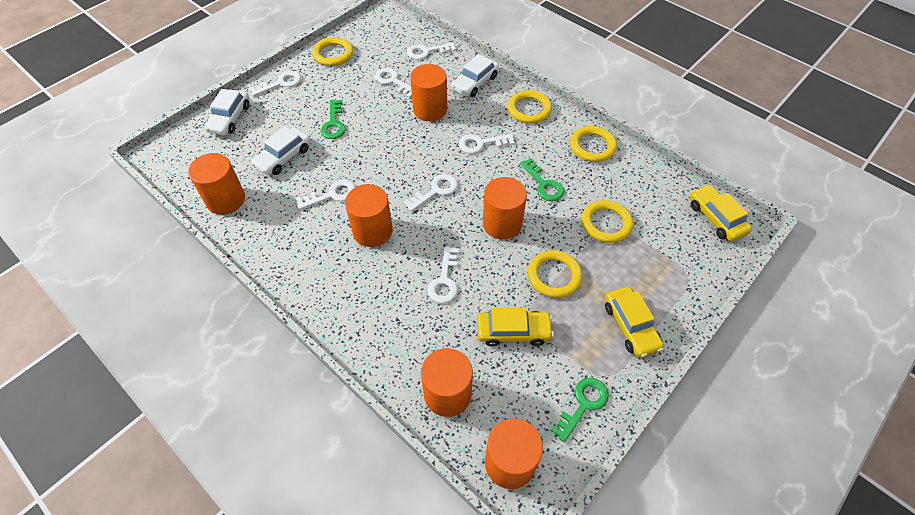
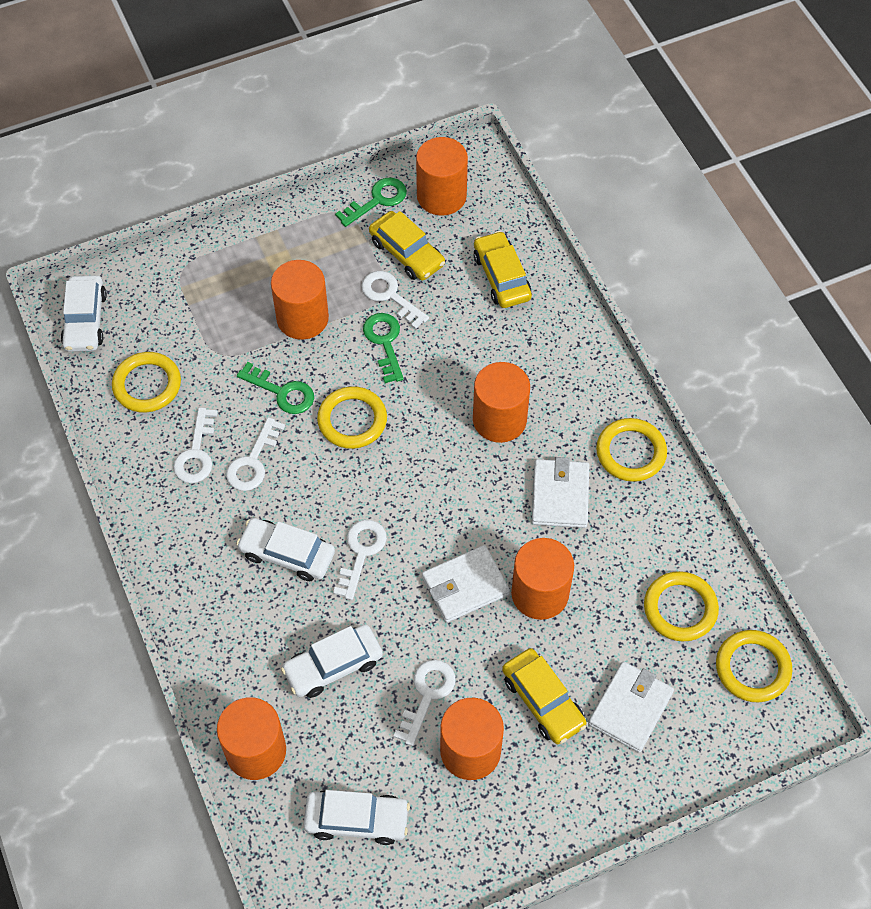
white car: 3 -> 4
white key: 7 -> 5
white wallet: 0 -> 3

